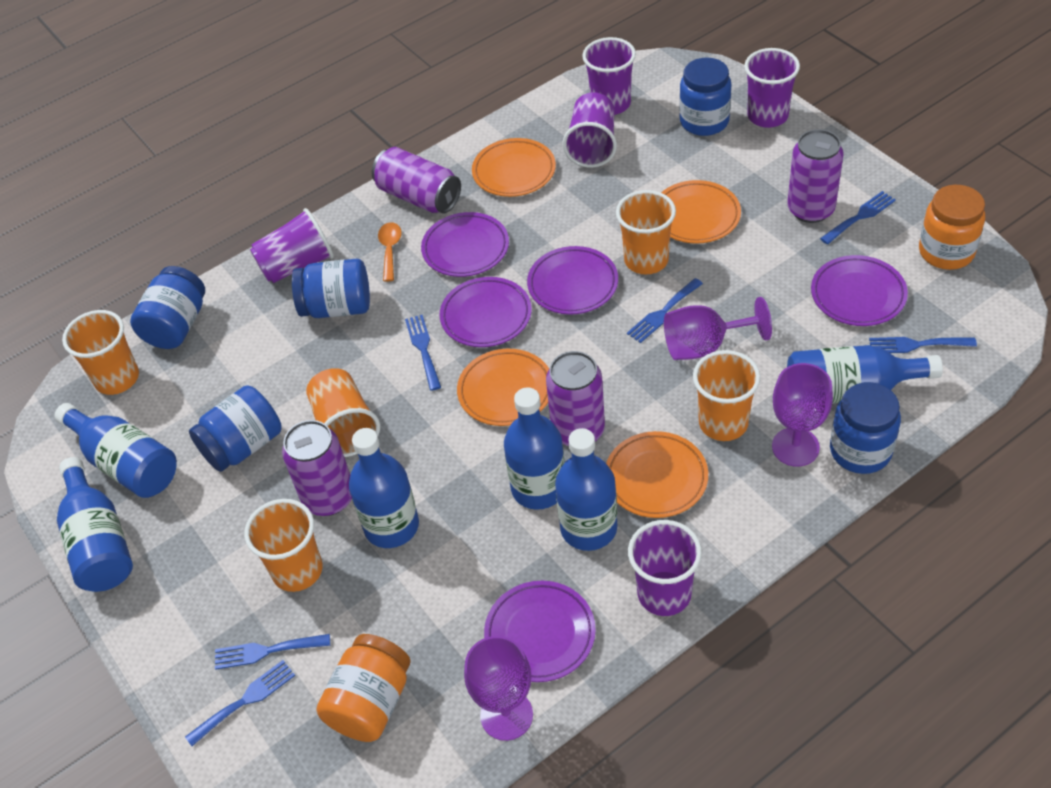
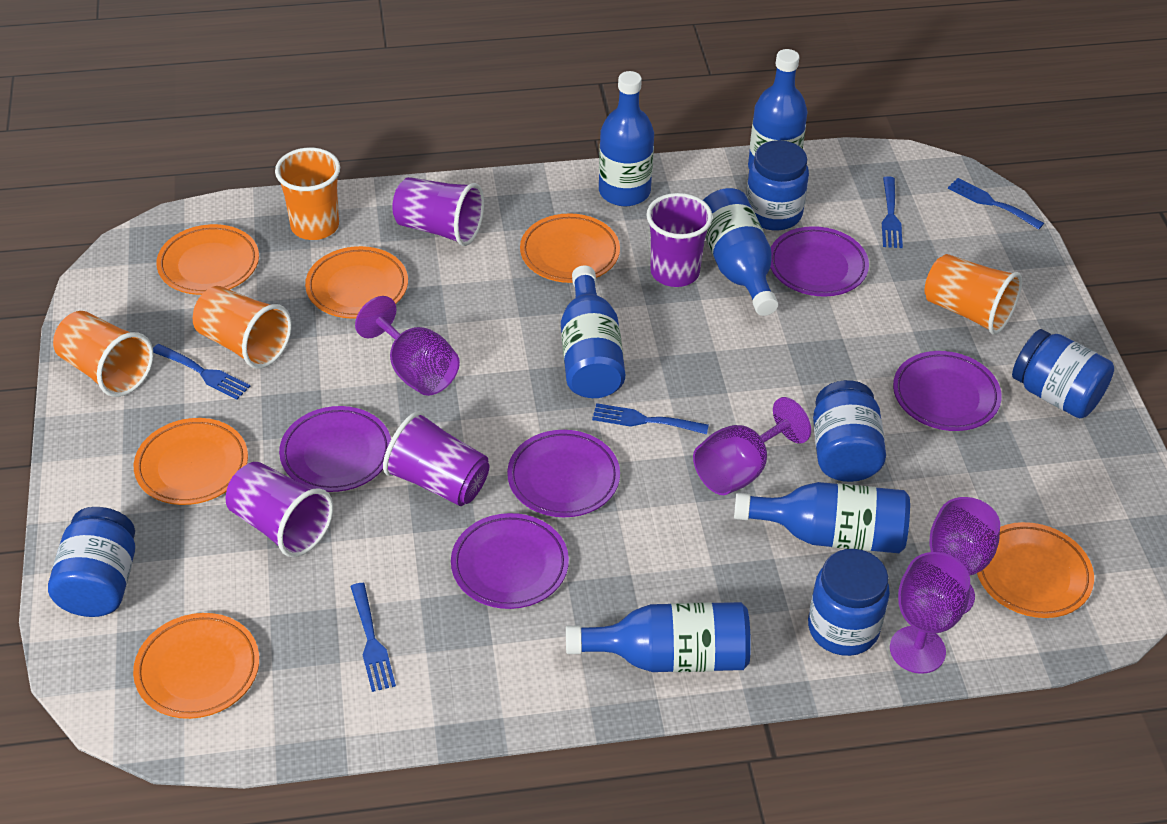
blue fork: 6 -> 5
orange cup: 5 -> 4
orange jar: 2 -> 0
orange plate: 4 -> 6
orange spoon: 1 -> 0
purple can: 4 -> 0
purple cup: 5 -> 4
purple goblet: 3 -> 4

